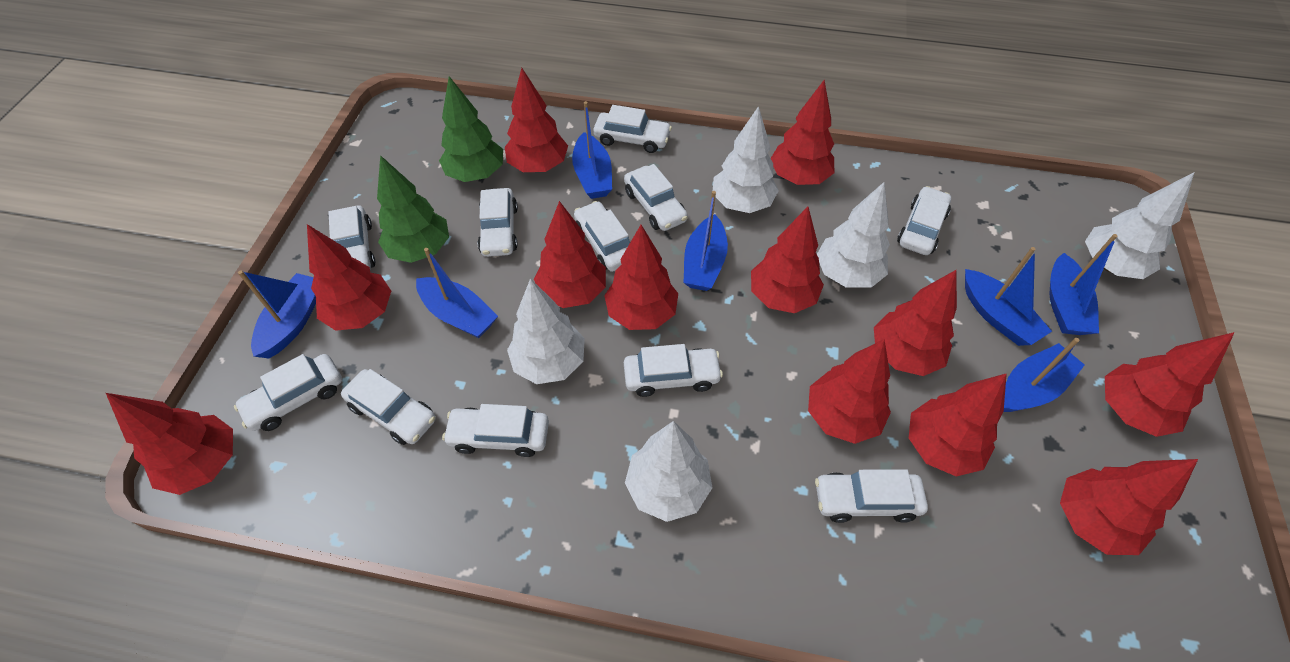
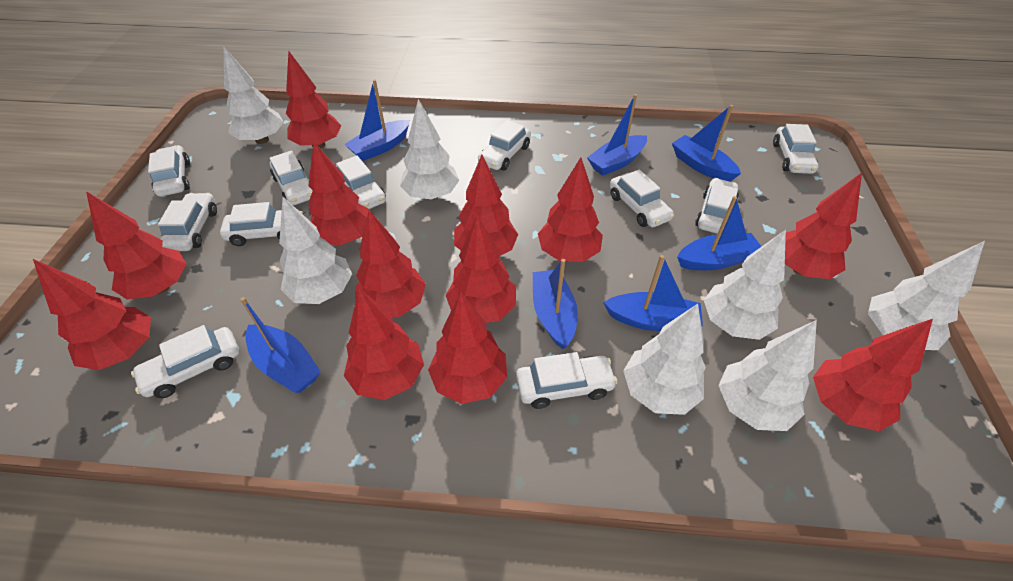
green tree: 2 -> 0
white tree: 5 -> 7

